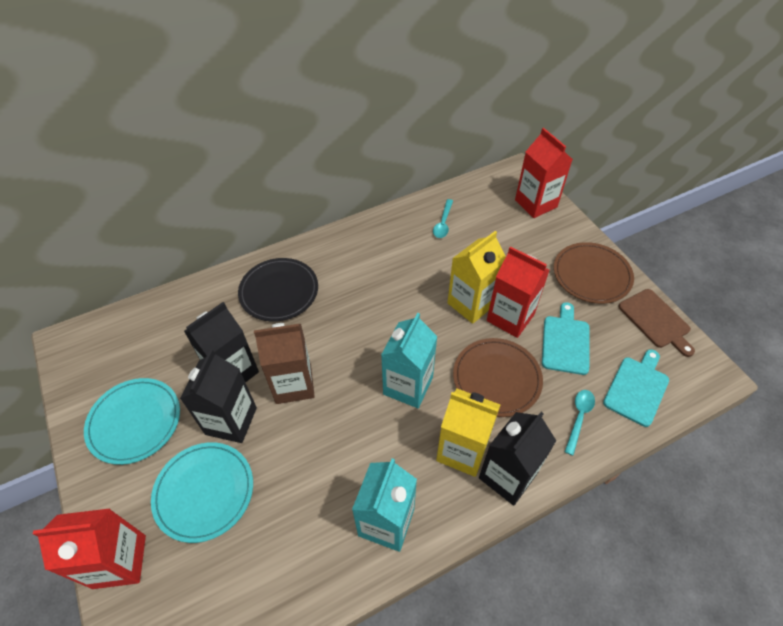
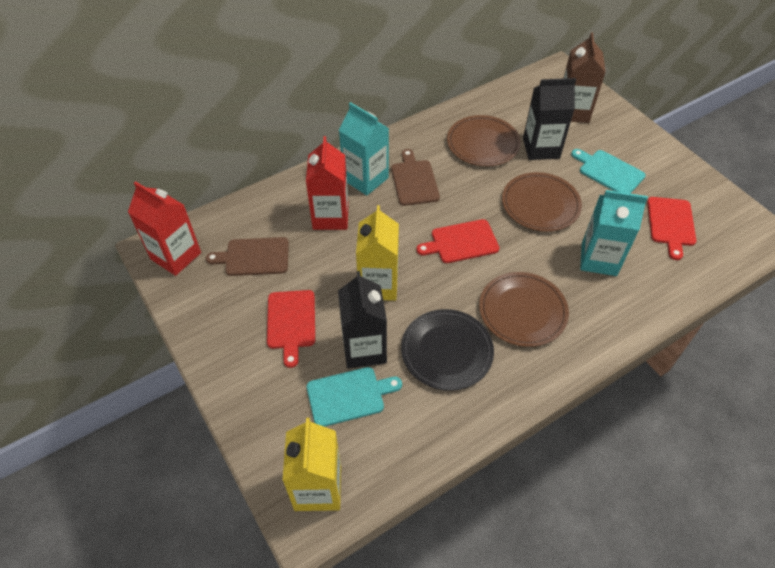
black carton: 3 -> 2
brown cutting board: 1 -> 2
brown plate: 2 -> 3
red carton: 3 -> 2
red cutting board: 0 -> 3
turquoise plate: 2 -> 0
turquoise spoon: 2 -> 0

